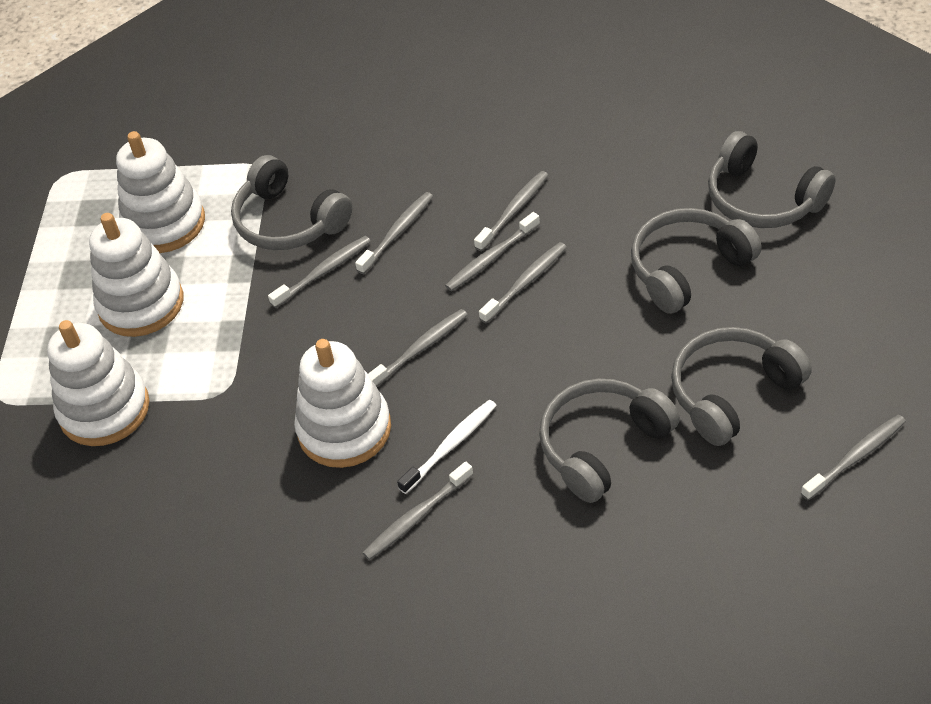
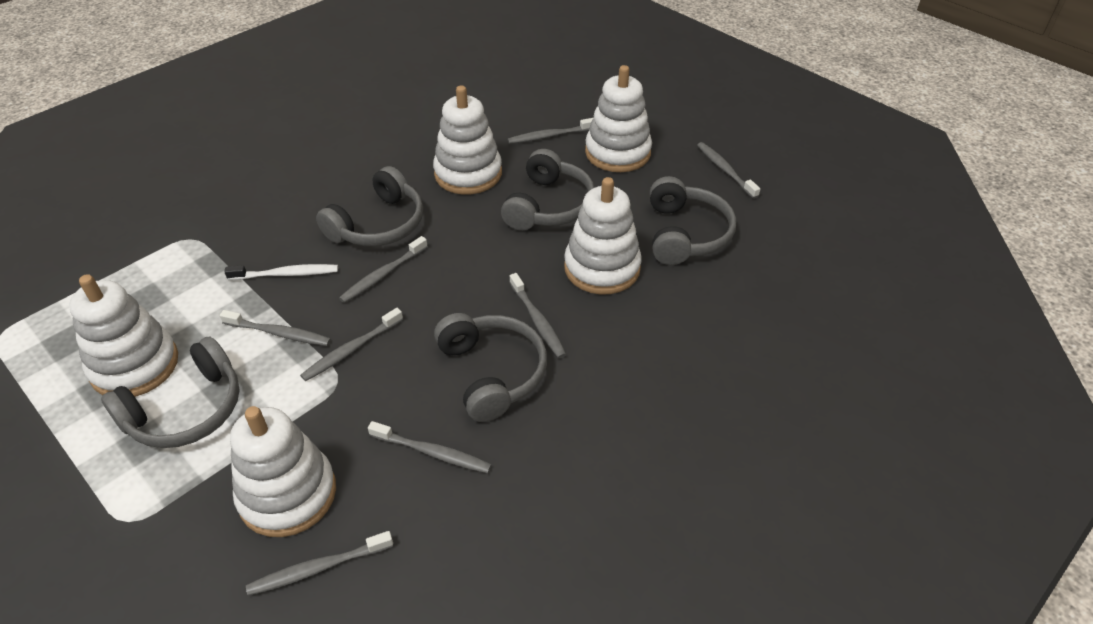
white stacking toy: 4 -> 5

